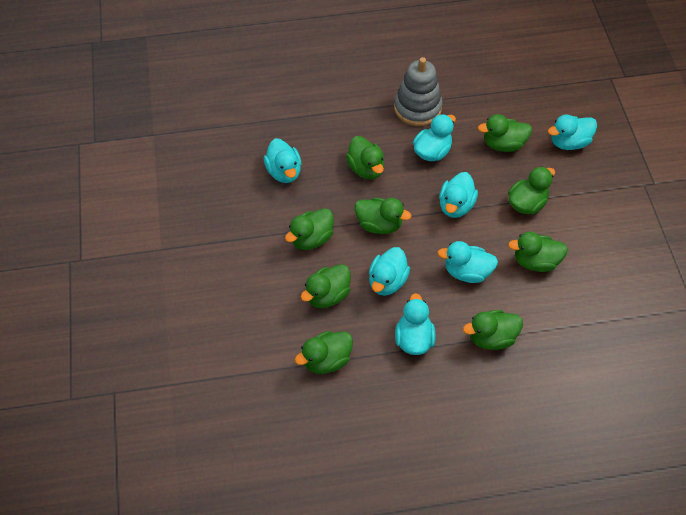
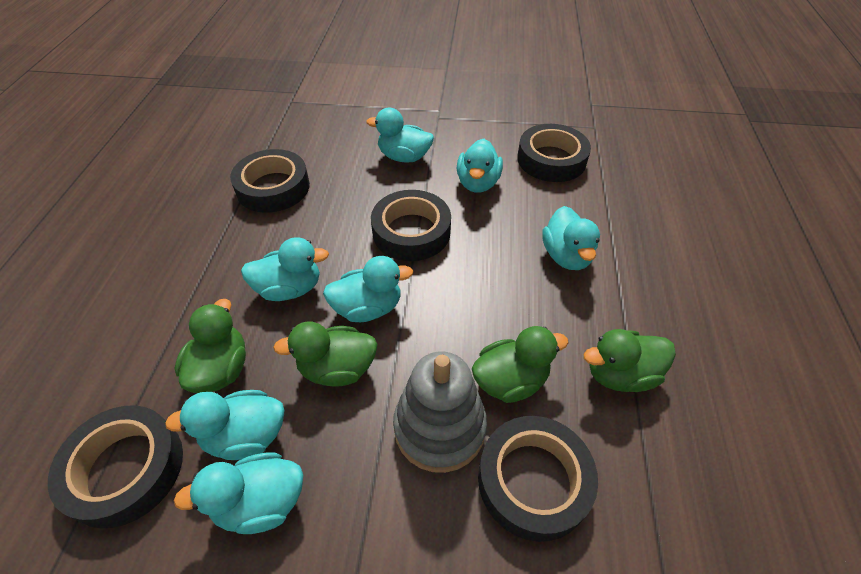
black tape: 0 -> 5
green duck: 9 -> 4

